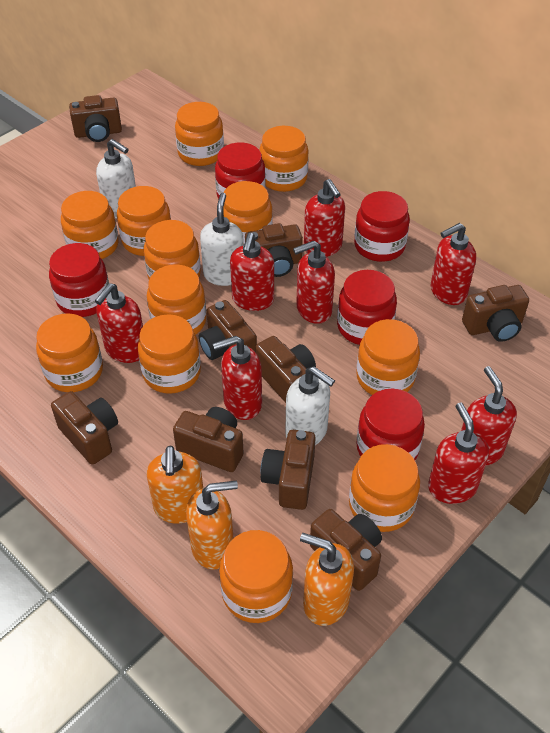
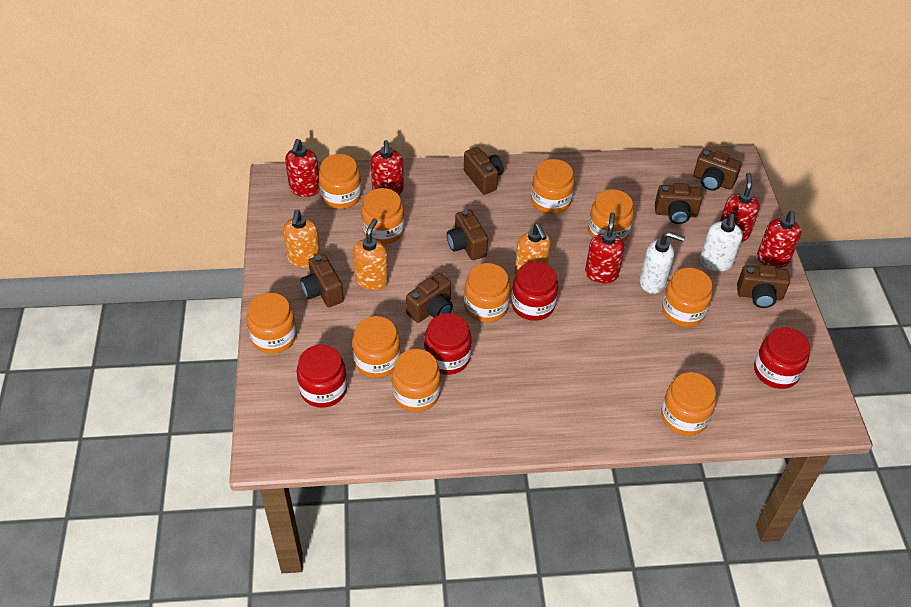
brown camera: 9 -> 7
orange jar: 12 -> 10
red jar: 5 -> 4
red soap dispenser: 8 -> 5
white soap dispenser: 3 -> 2

